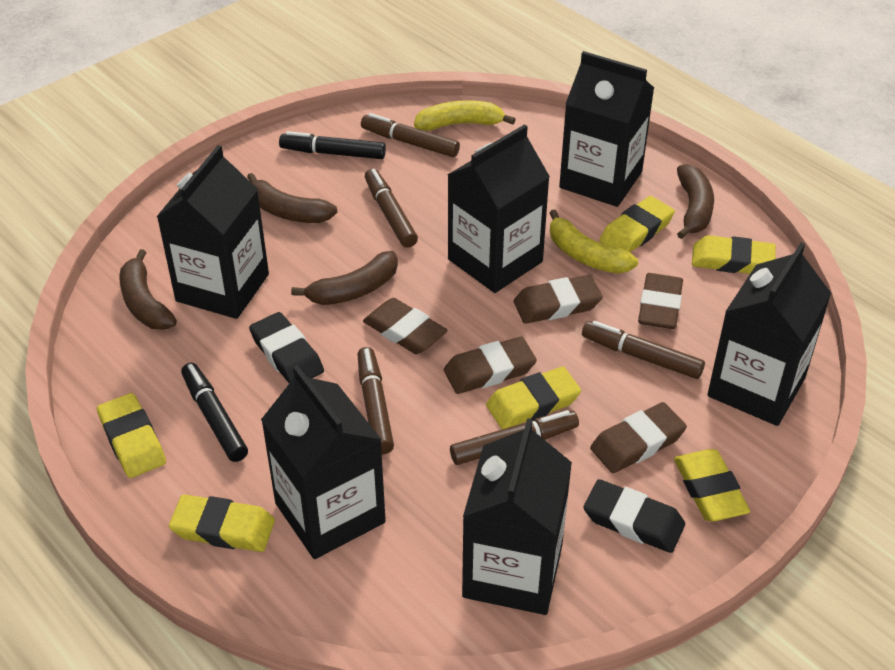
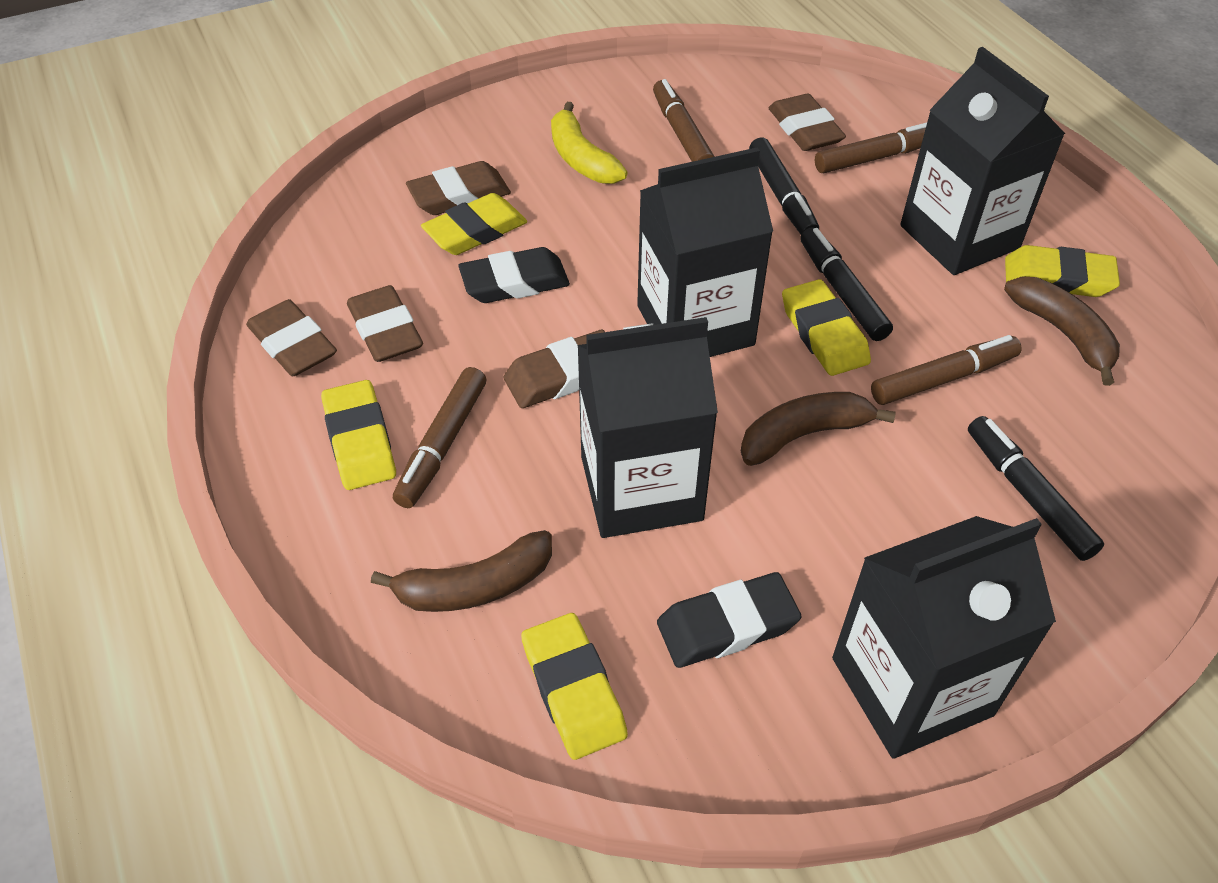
black carton: 6 -> 4
black marker: 2 -> 3
brown banana: 4 -> 3
brown marker: 5 -> 4
yellow banana: 2 -> 1
yellow eraser: 6 -> 5

